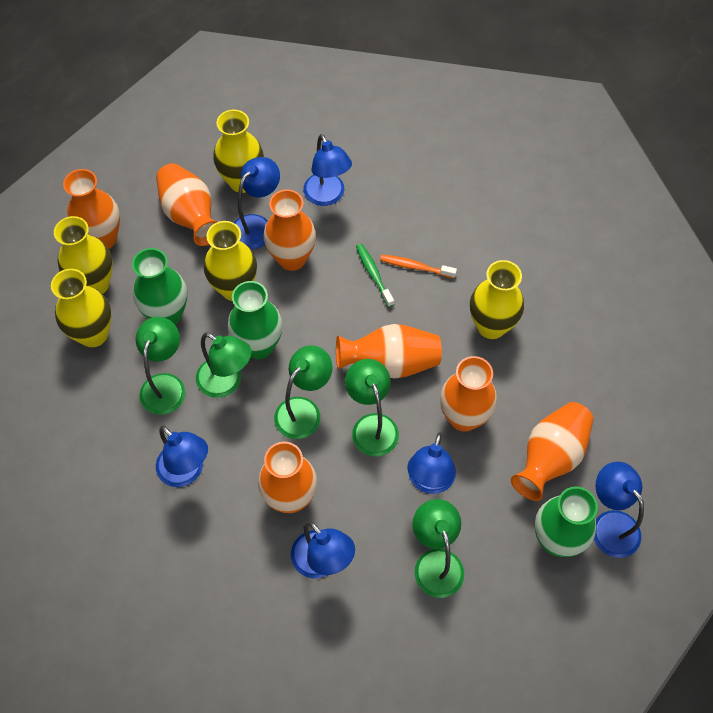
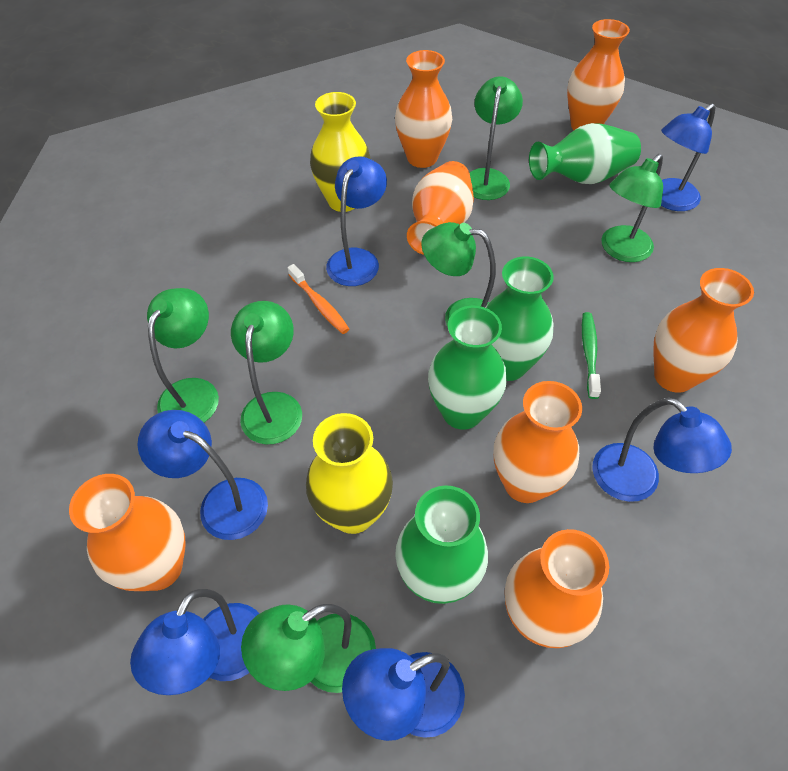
green lamp: 5 -> 6
green vase: 3 -> 4
yellow vase: 5 -> 2

